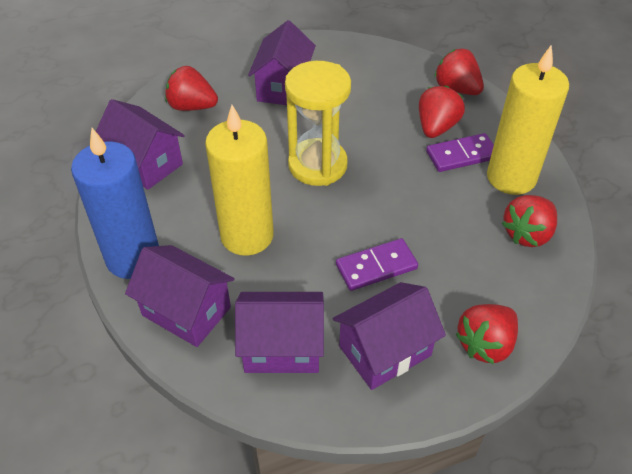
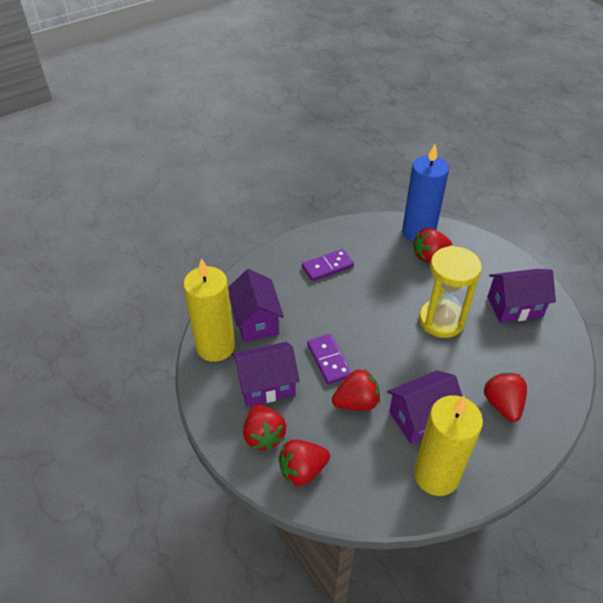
purple house: 5 -> 4

